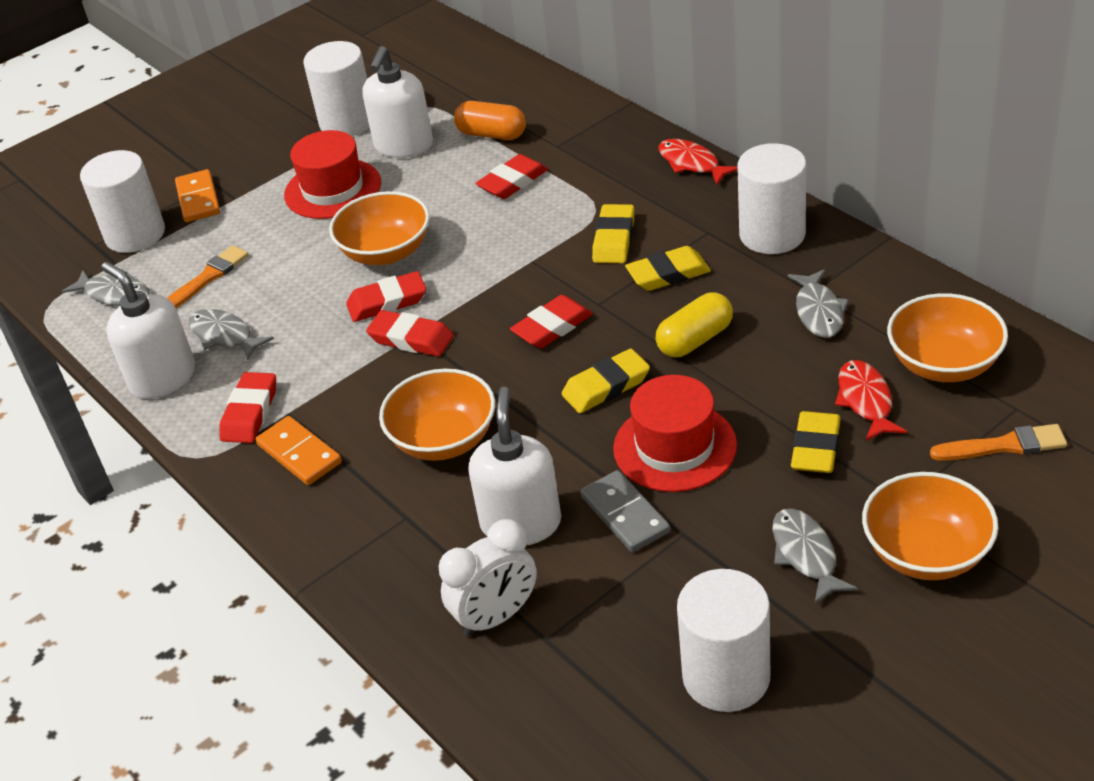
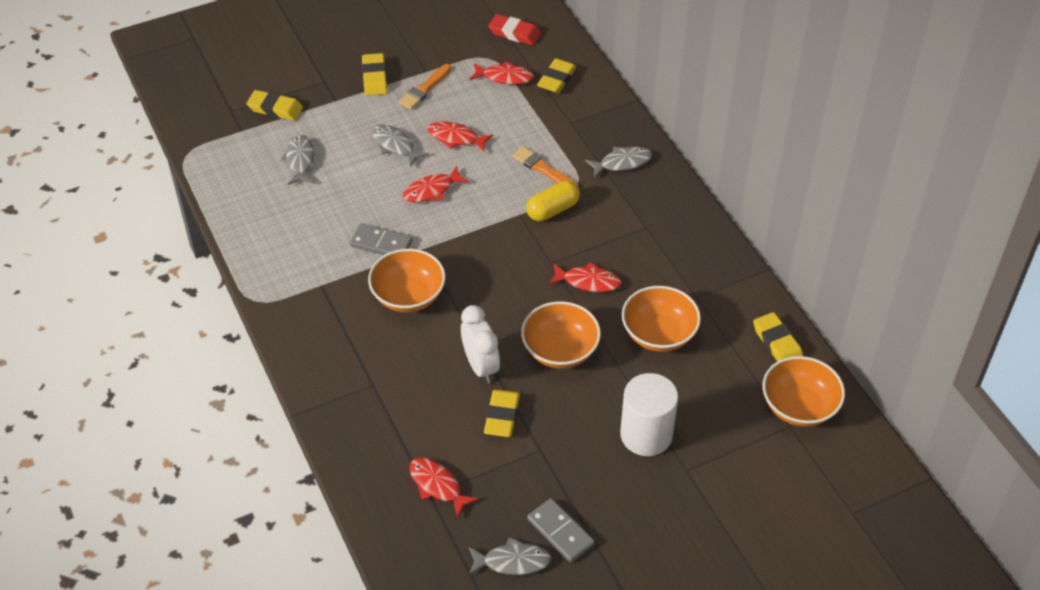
grey domino: 1 -> 2
orange capsule: 1 -> 0
orange domino: 2 -> 0
red eraser: 5 -> 1
red fish: 2 -> 5
red hat: 2 -> 0
white cylinder: 4 -> 1
white soap dispenser: 3 -> 0
yellow eraser: 4 -> 5

